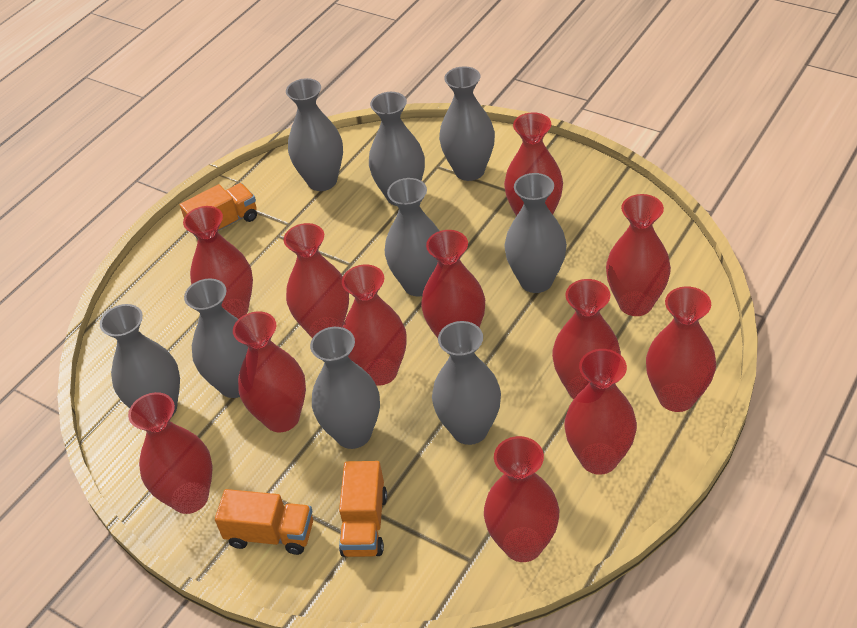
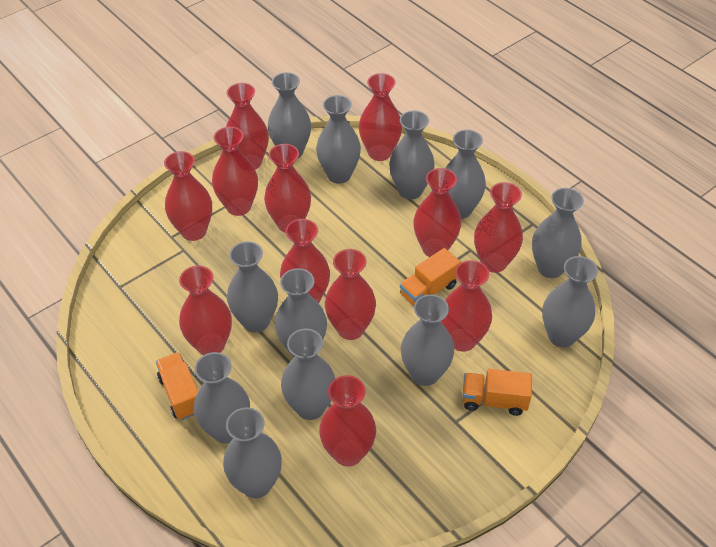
grey vase: 9 -> 12

